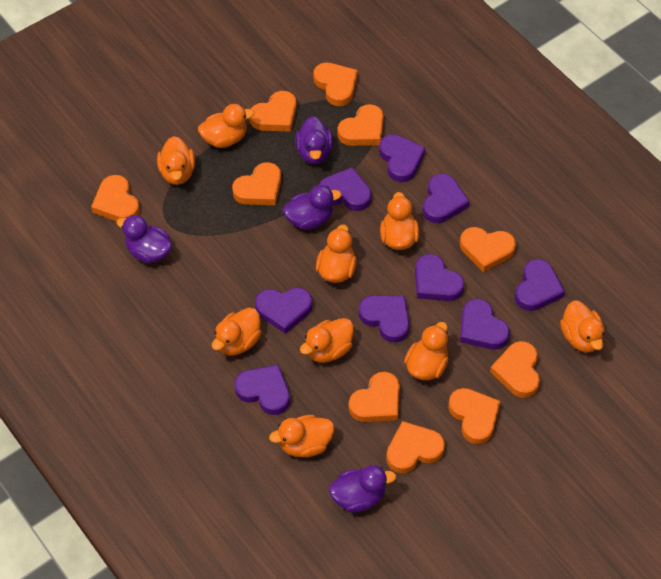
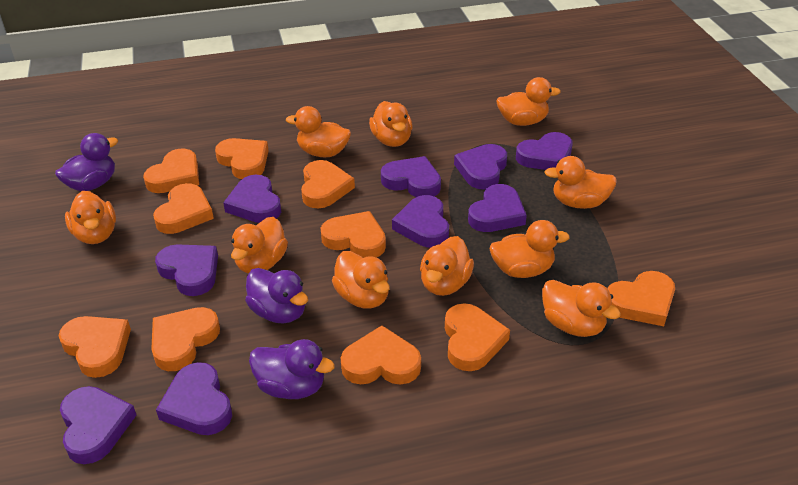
orange duck: 9 -> 10
purple duck: 4 -> 3

